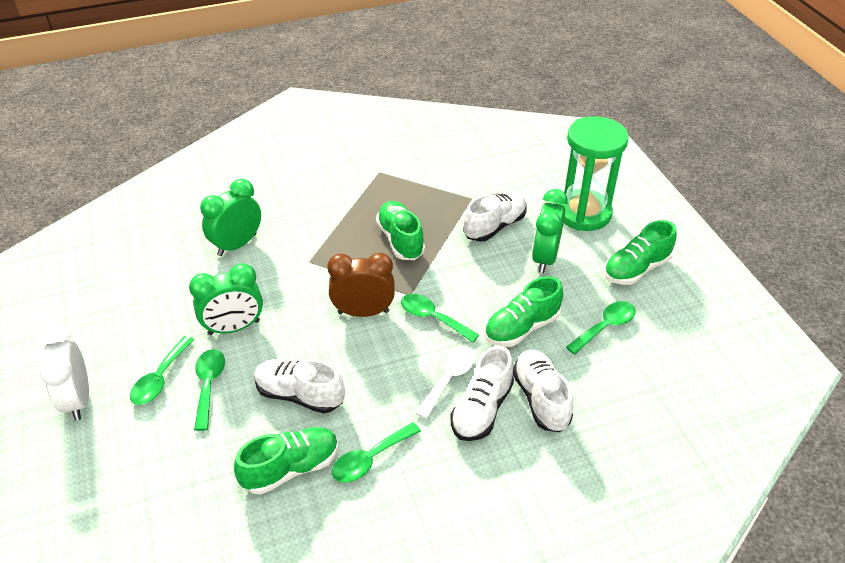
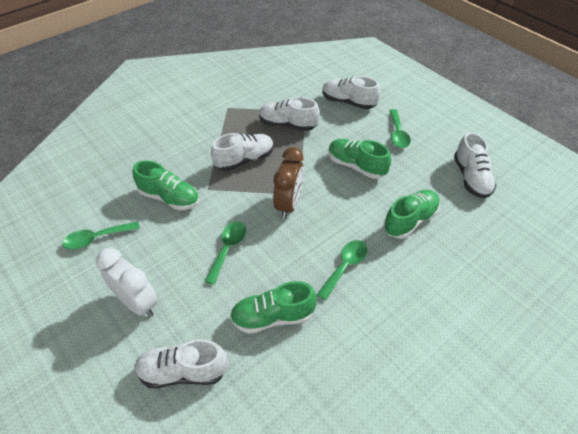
green clock: 3 -> 0
green hourglass: 1 -> 0
green spoon: 5 -> 4
white shoe: 4 -> 5
white spoon: 1 -> 0

